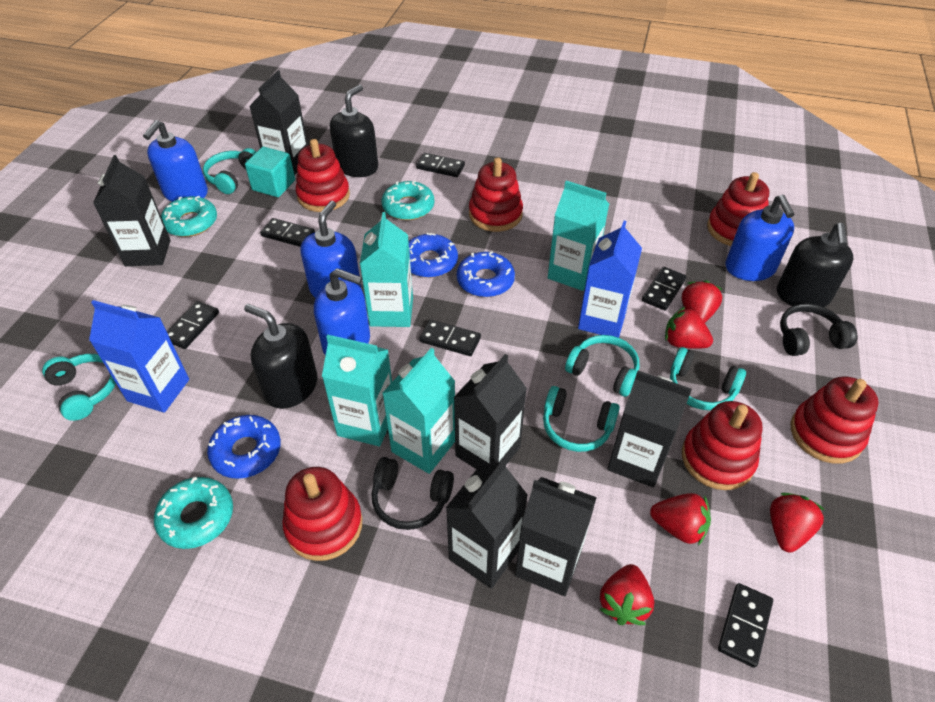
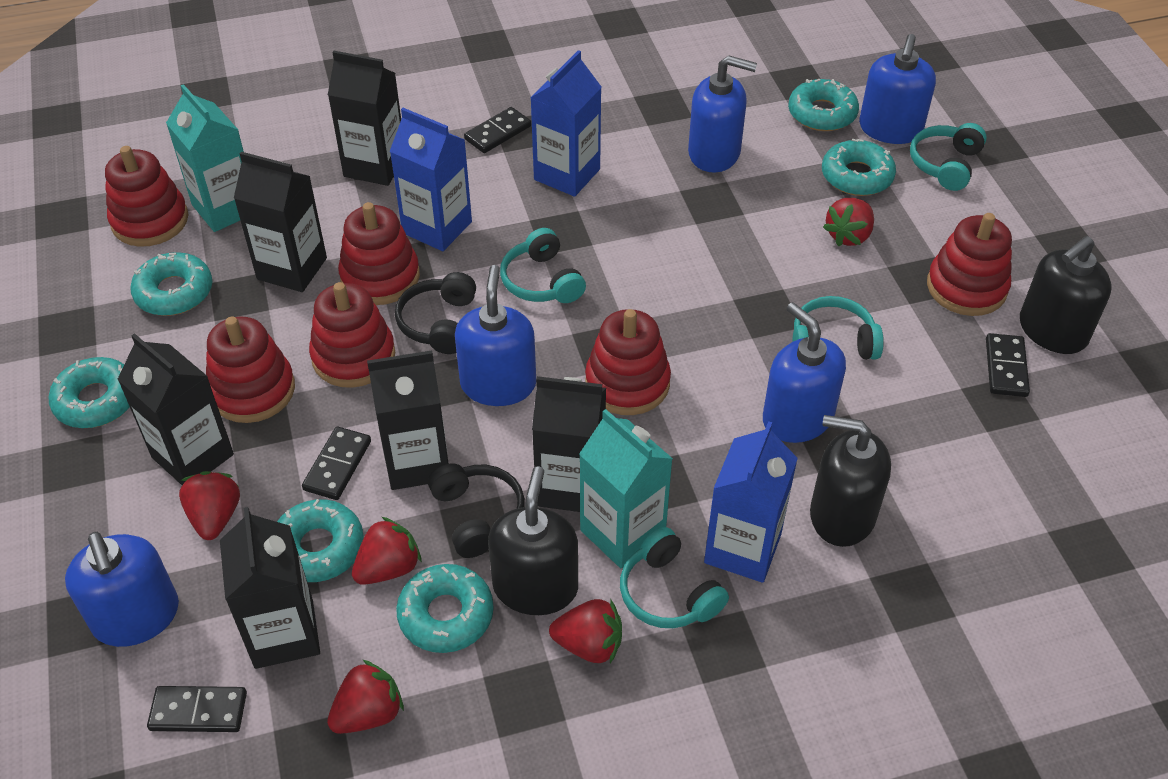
black domino: 6 -> 4
blue carton: 2 -> 3
blue donut: 3 -> 0
blue soap dispenser: 4 -> 5
turquoise carton: 4 -> 2
turquoise cube: 1 -> 0
turquoise donut: 3 -> 6
turquoise headphones: 5 -> 4

